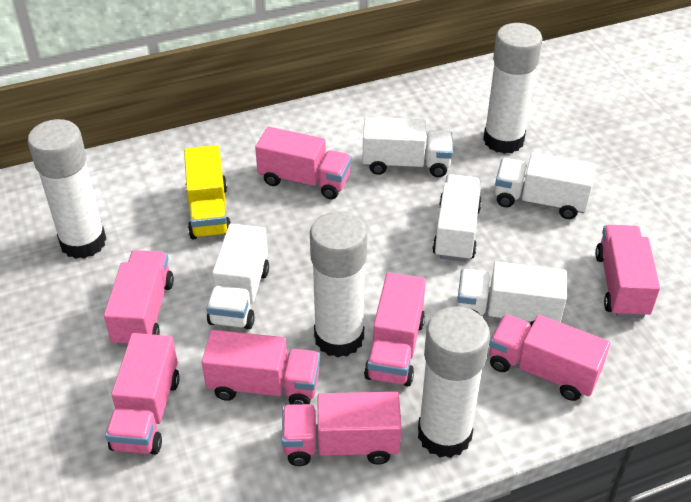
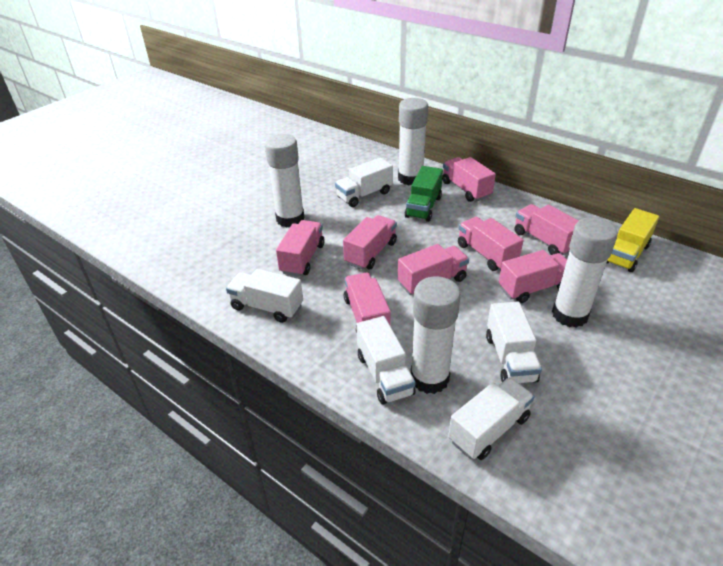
green truck: 0 -> 1

